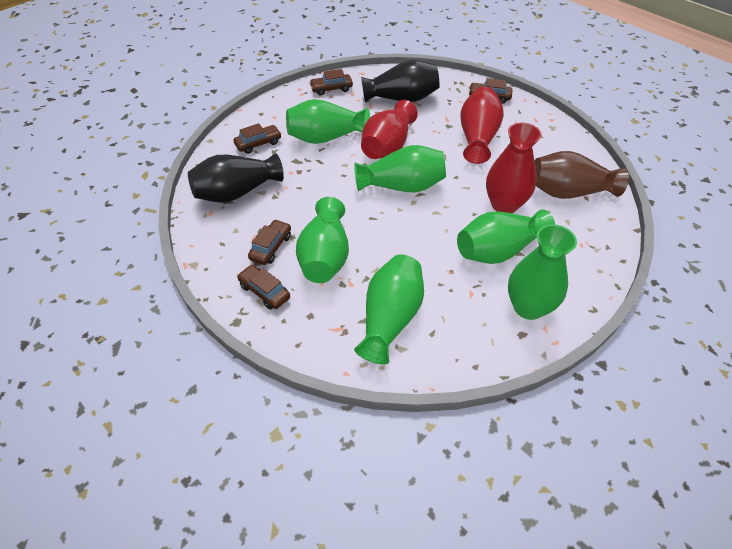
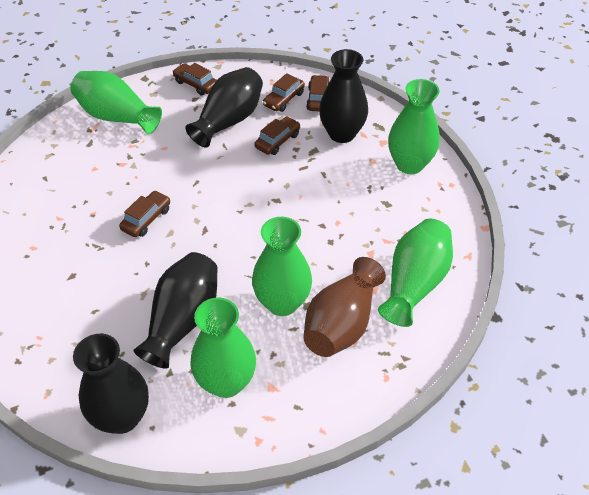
black vase: 2 -> 4
green vase: 6 -> 5
red vase: 3 -> 0

